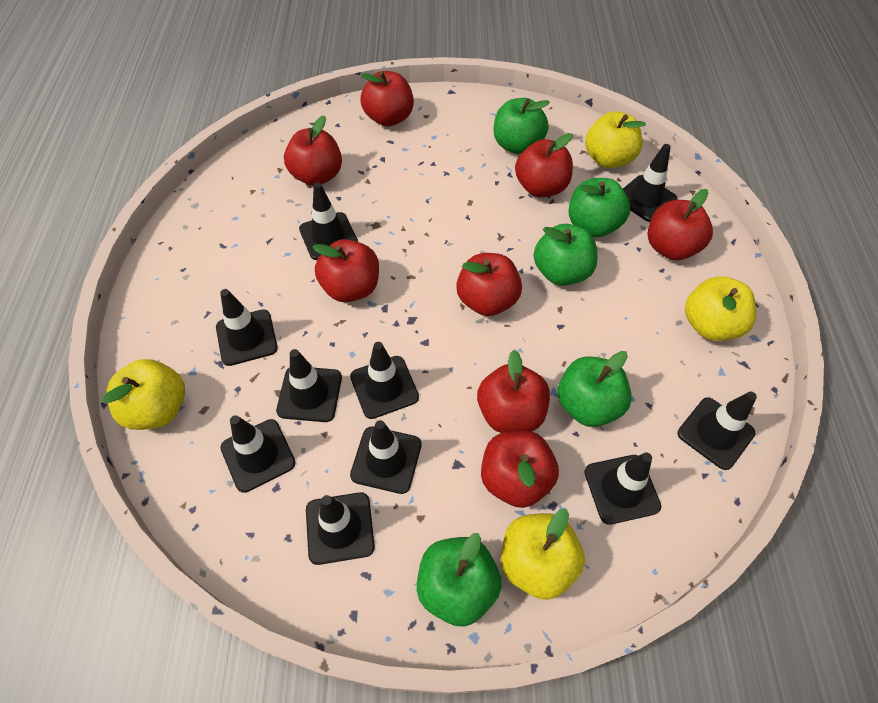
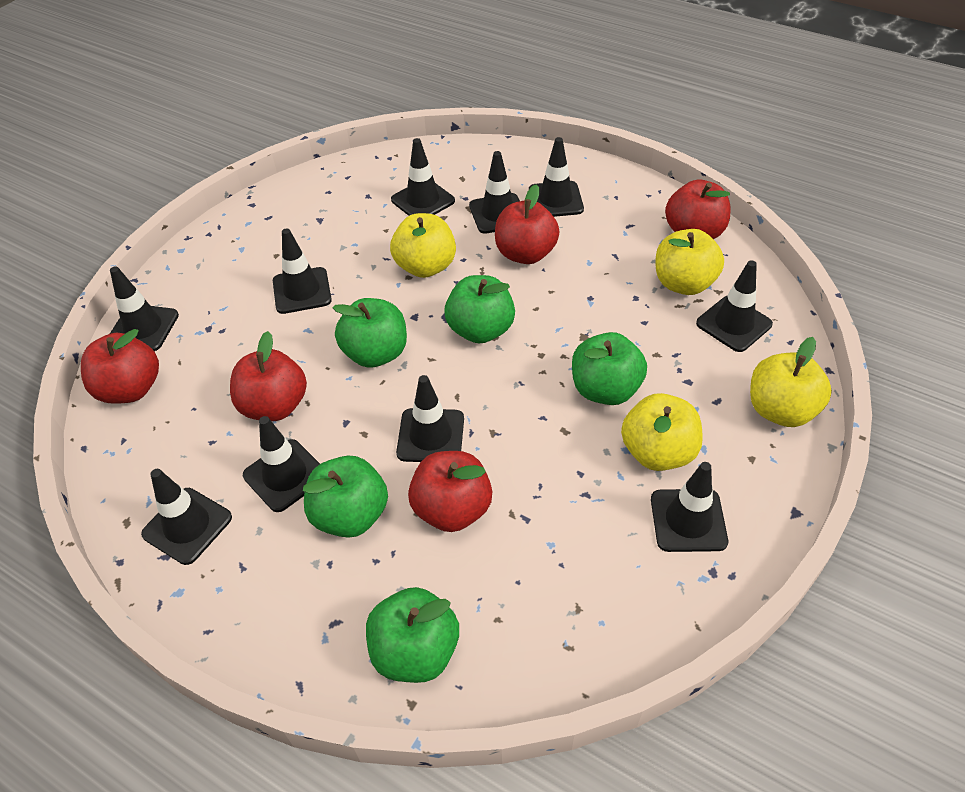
red apple: 8 -> 5

